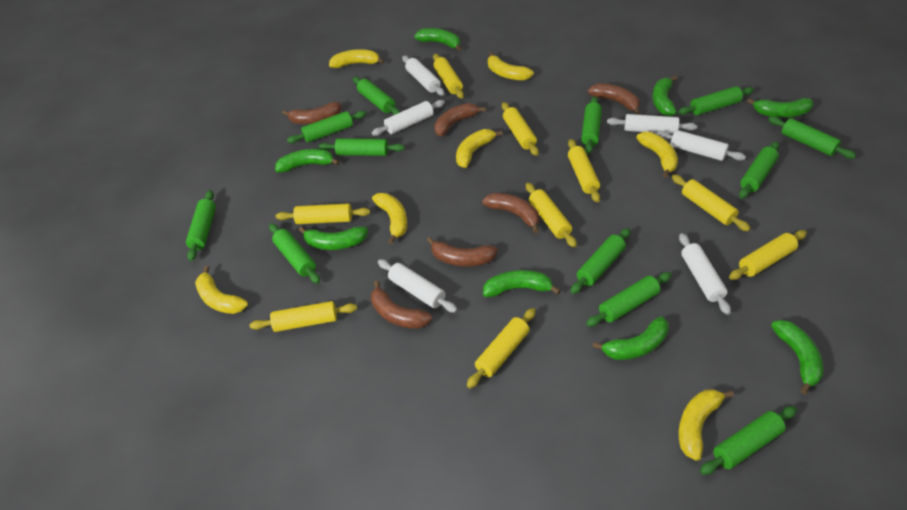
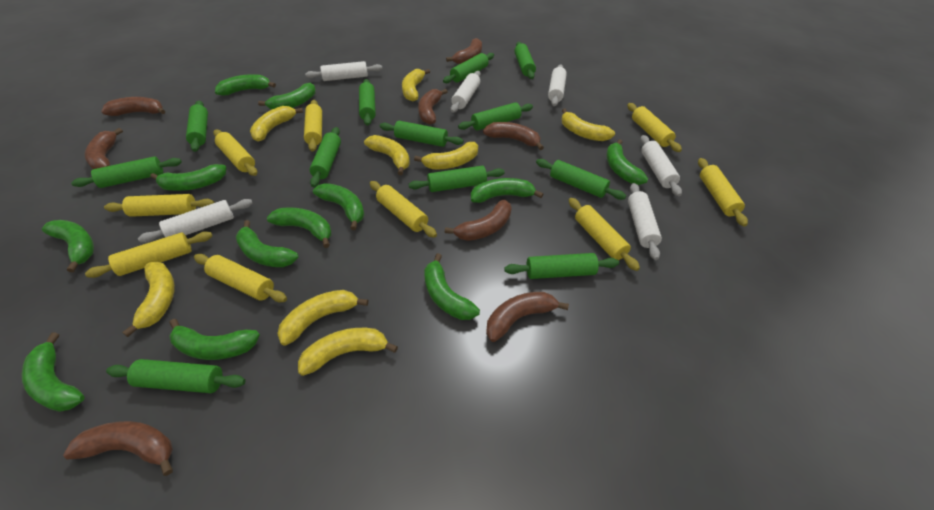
brown banana: 6 -> 8
green banana: 8 -> 12
yellow banana: 7 -> 8

